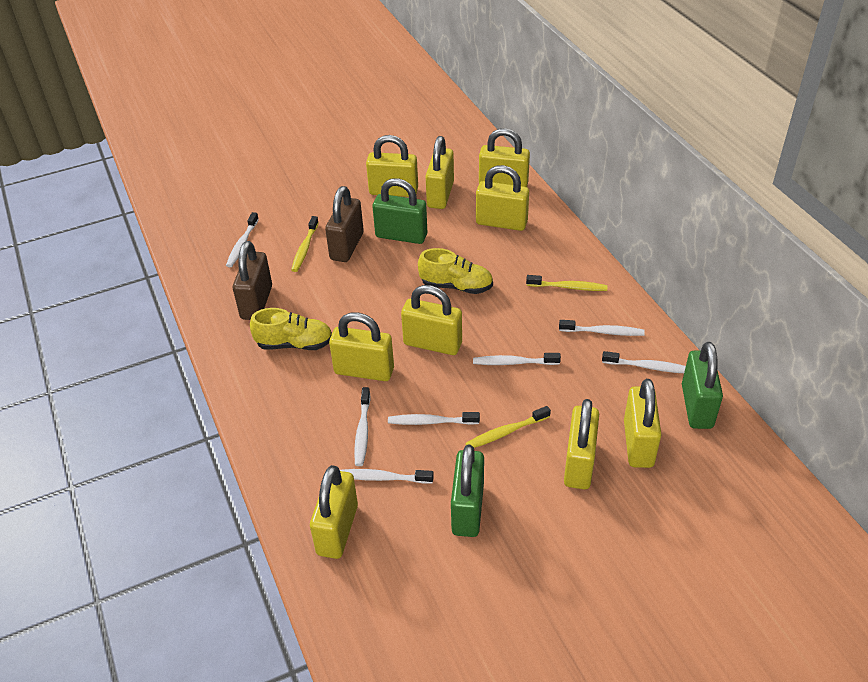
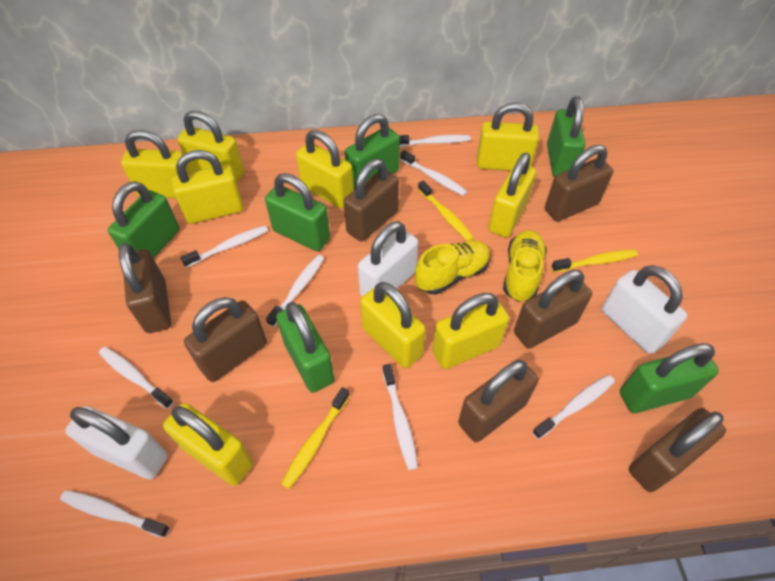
brown padlock: 2 -> 7
green padlock: 3 -> 6
white padlock: 0 -> 3
white toothbrush: 7 -> 8

